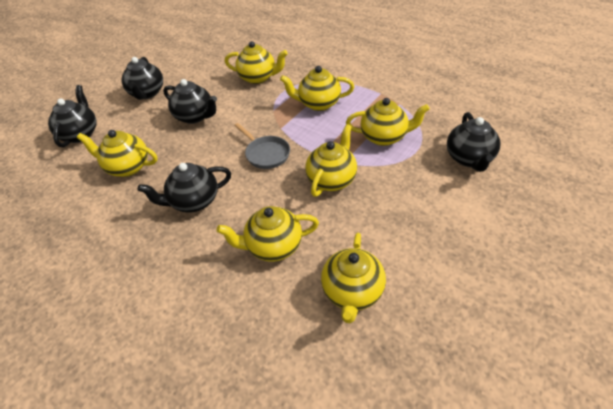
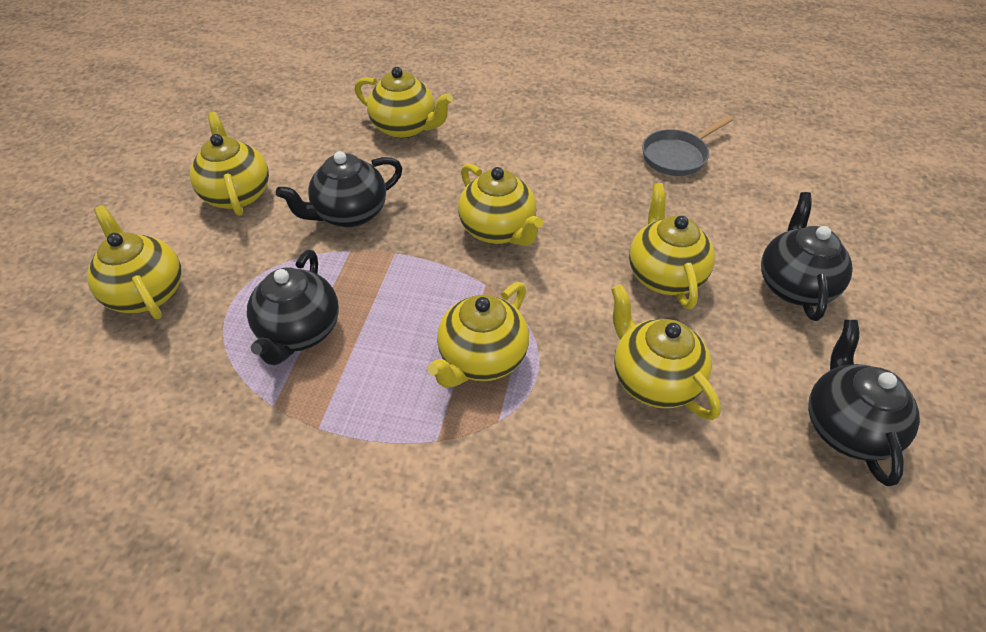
black teapot: 5 -> 4

